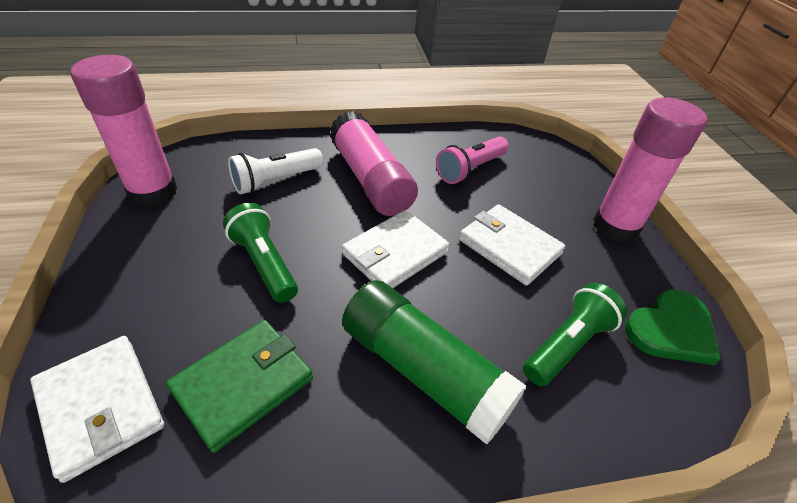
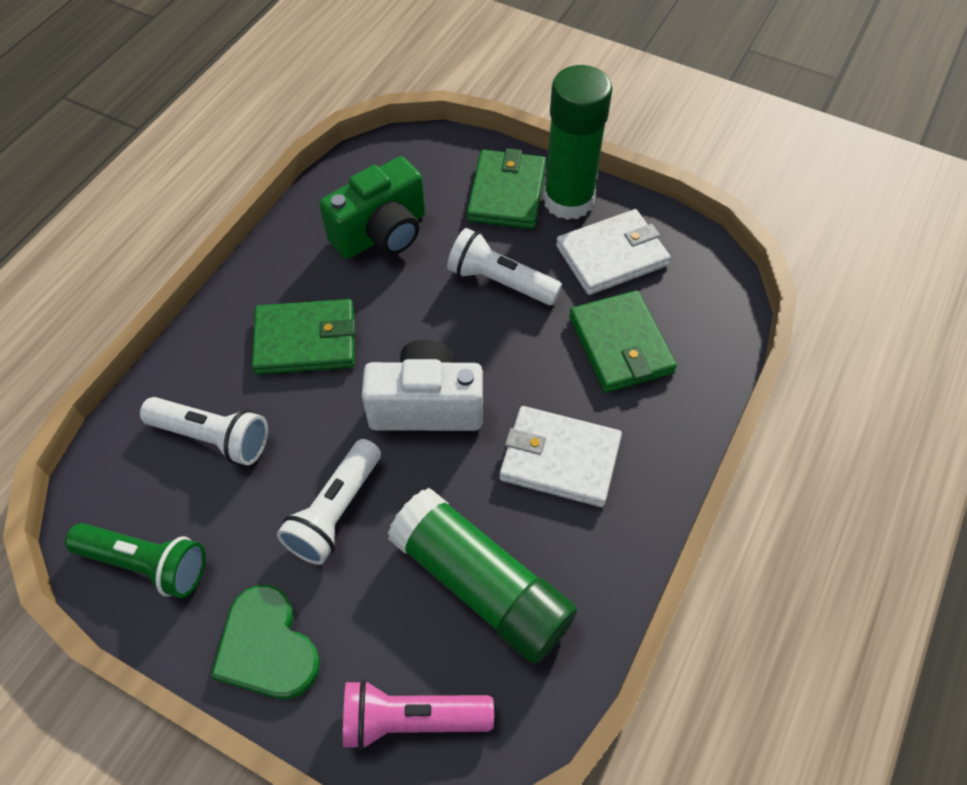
green camera: 0 -> 1
green flashlight: 2 -> 1
green glue stick: 1 -> 2
green wallet: 1 -> 3
pink glue stick: 3 -> 0
white camera: 0 -> 1
white flashlight: 1 -> 3
white wallet: 3 -> 2

